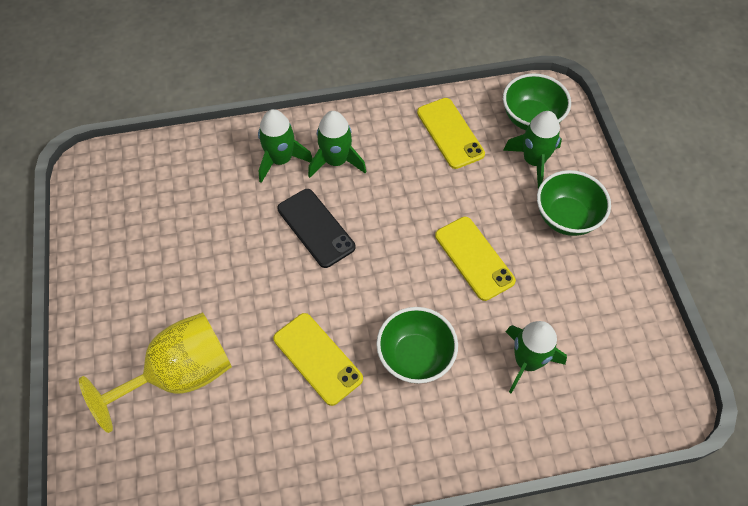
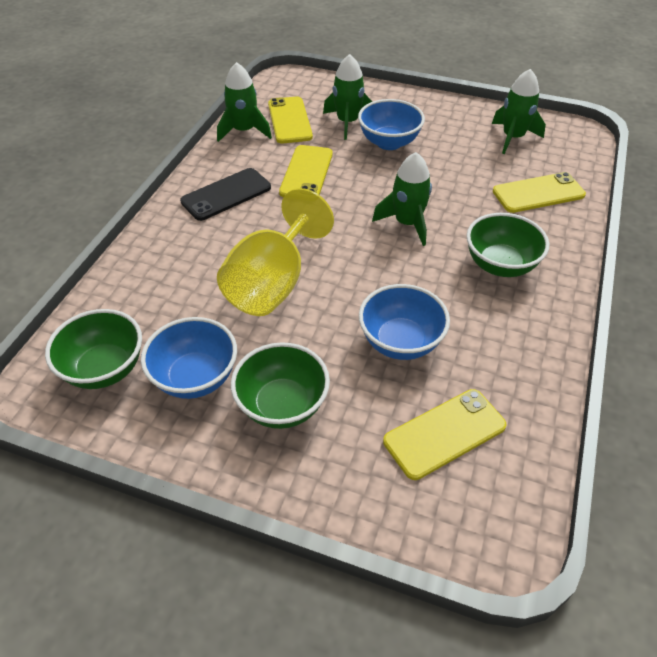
blue bowl: 0 -> 3
yellow phone: 3 -> 4

